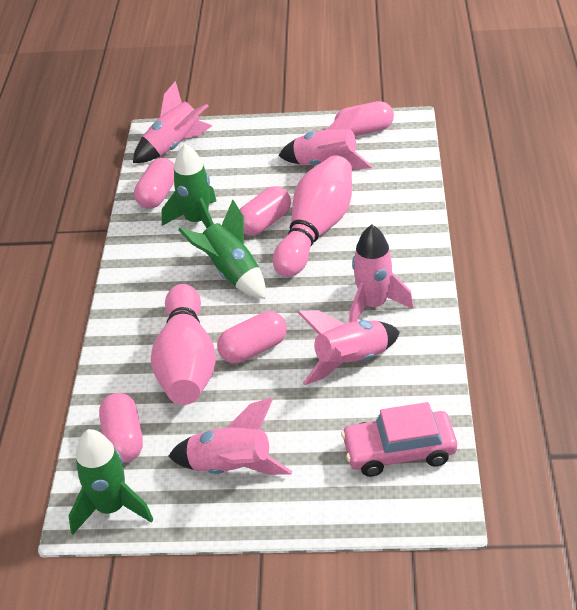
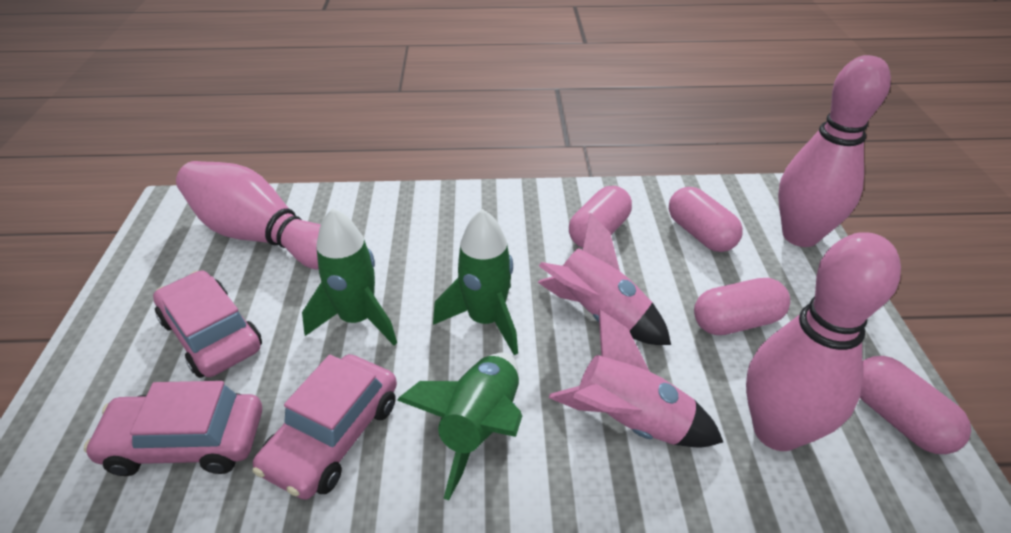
pink bowling pin: 2 -> 3
pink capsule: 5 -> 4
pink car: 1 -> 3
pink rocket: 5 -> 2

